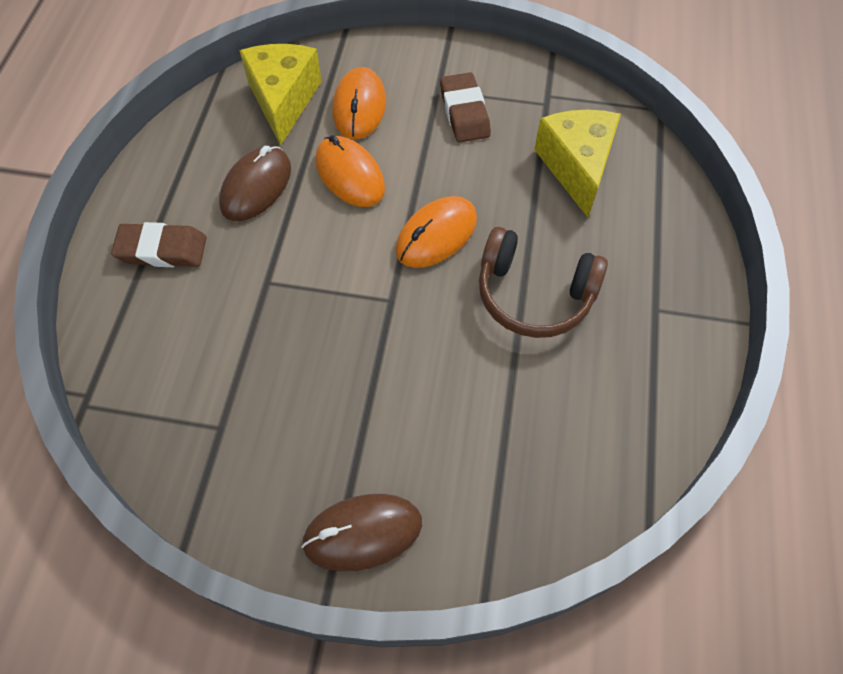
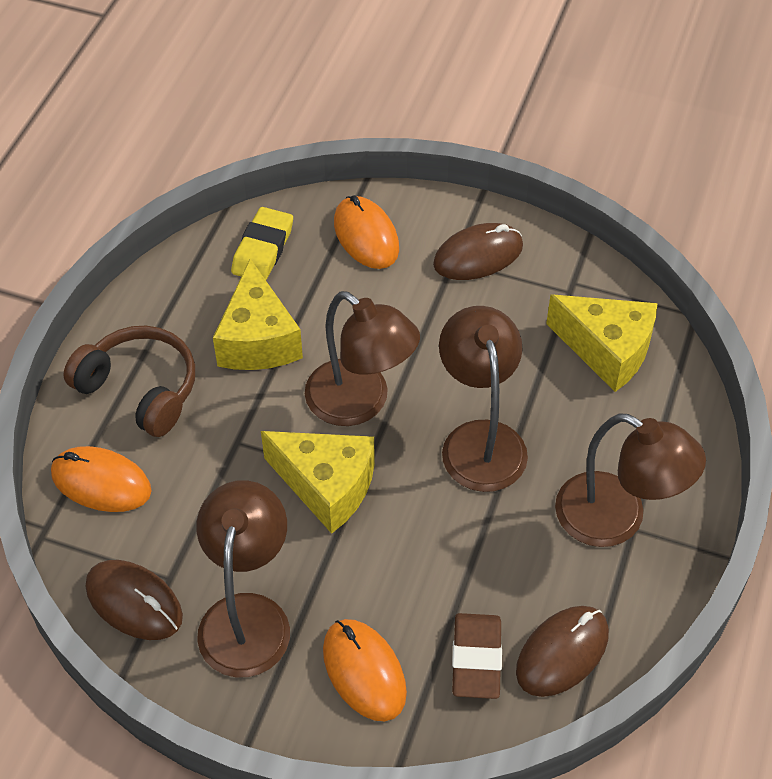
brown eraser: 2 -> 1
brown lamp: 0 -> 4
brown mouse: 2 -> 3
yellow cheese: 2 -> 3
yellow eraser: 0 -> 1

